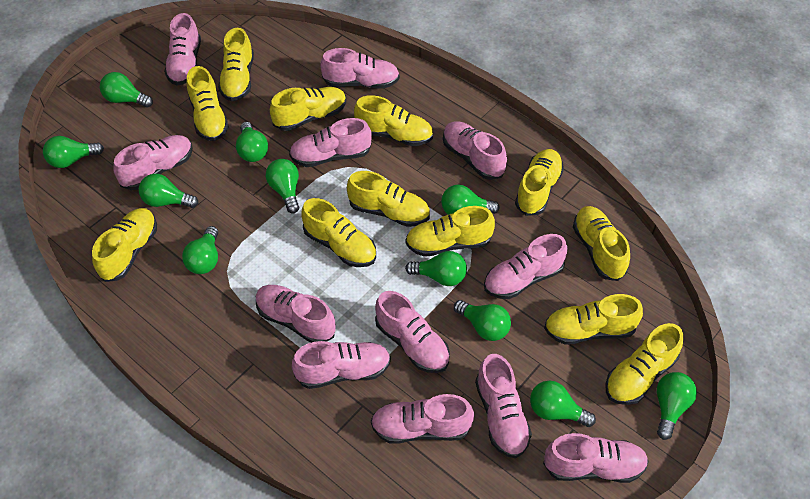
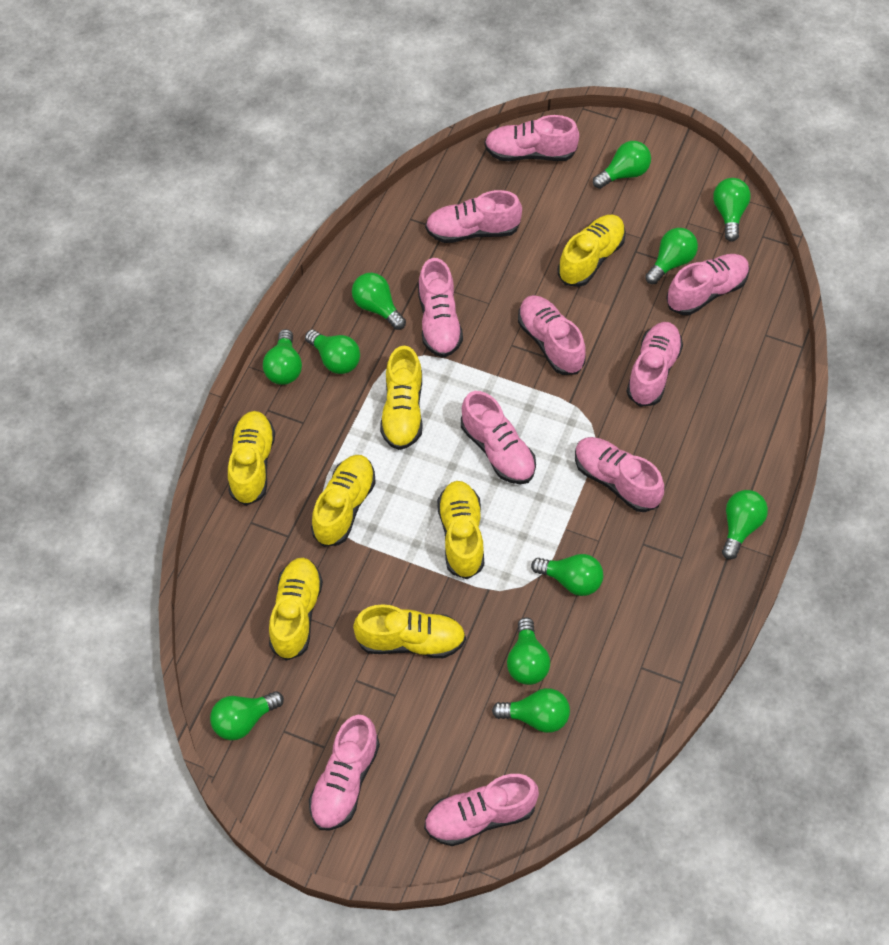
pink shoe: 12 -> 10
yellow shoe: 12 -> 7

